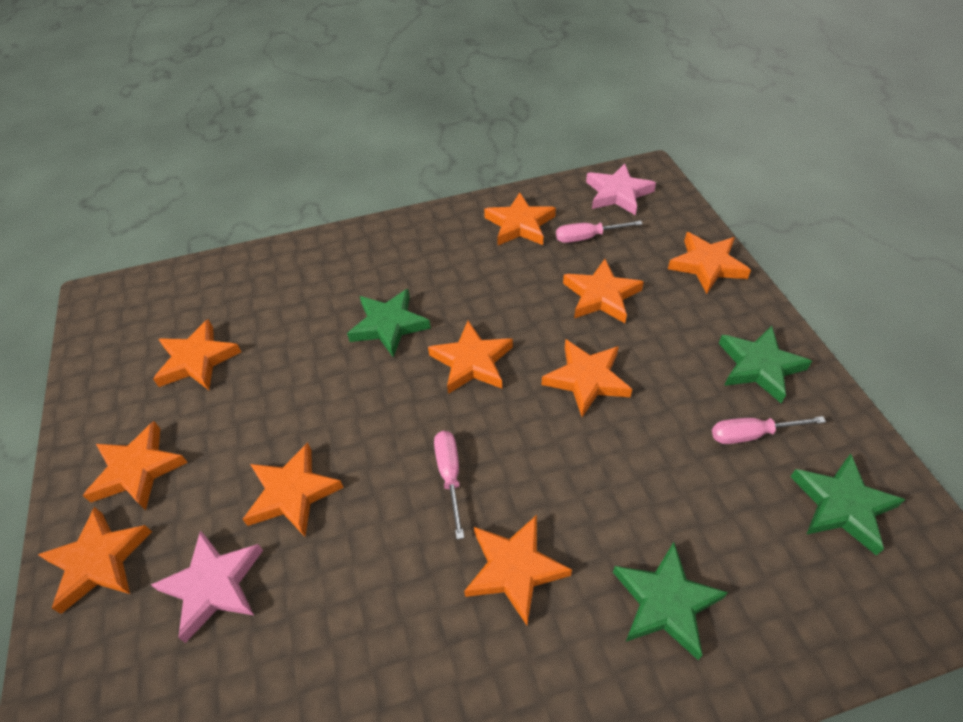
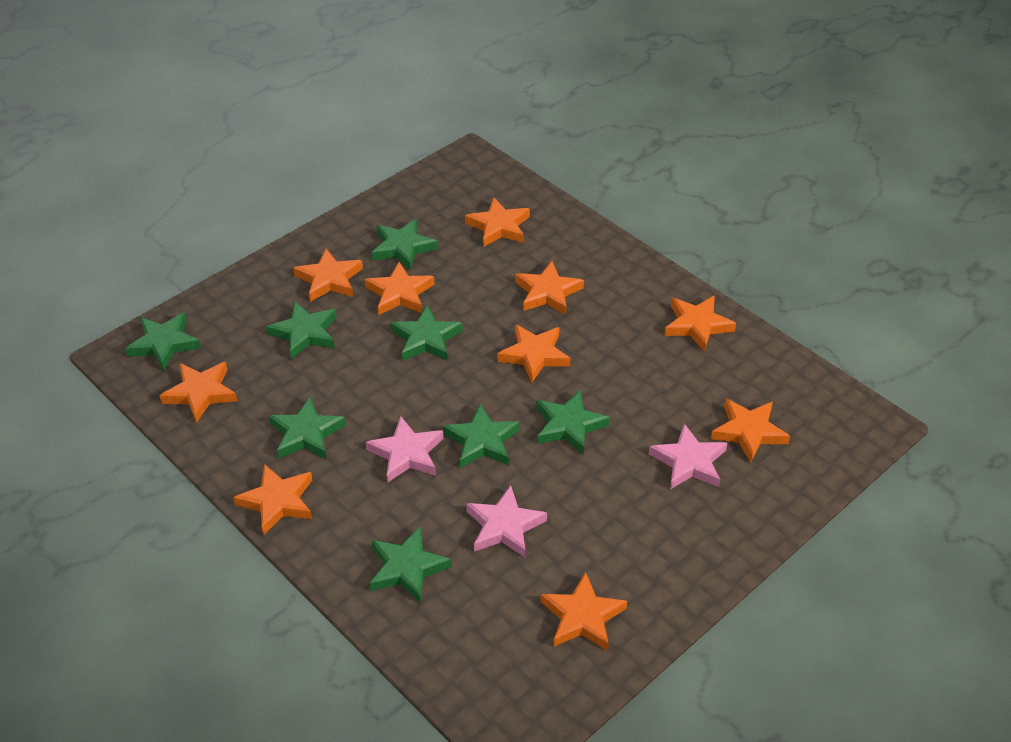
green star: 4 -> 8
pink screwdriver: 3 -> 0
pink star: 2 -> 3

